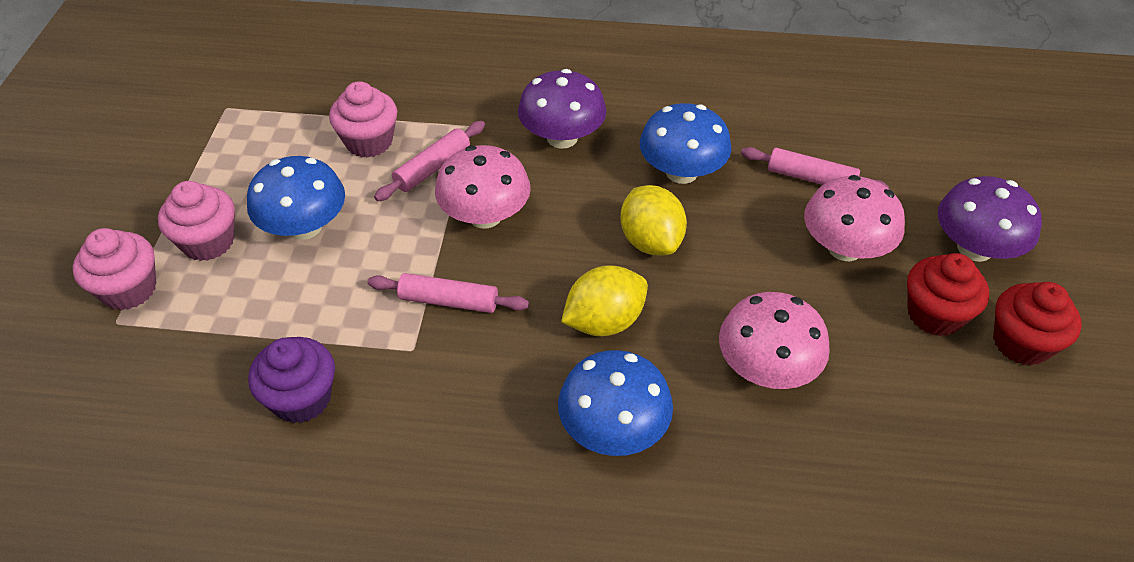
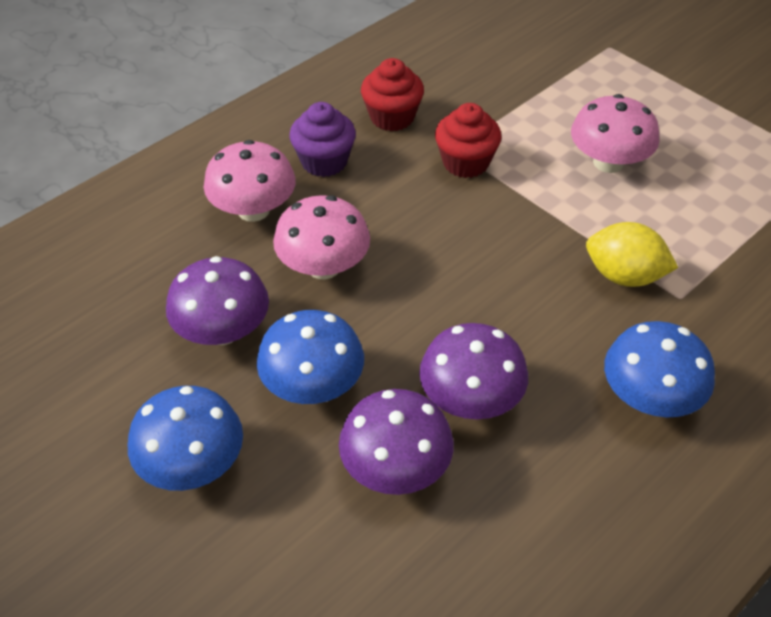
pink cupcake: 3 -> 0
pink rolling pin: 3 -> 0
purple mushroom: 2 -> 3
yellow lemon: 2 -> 1

